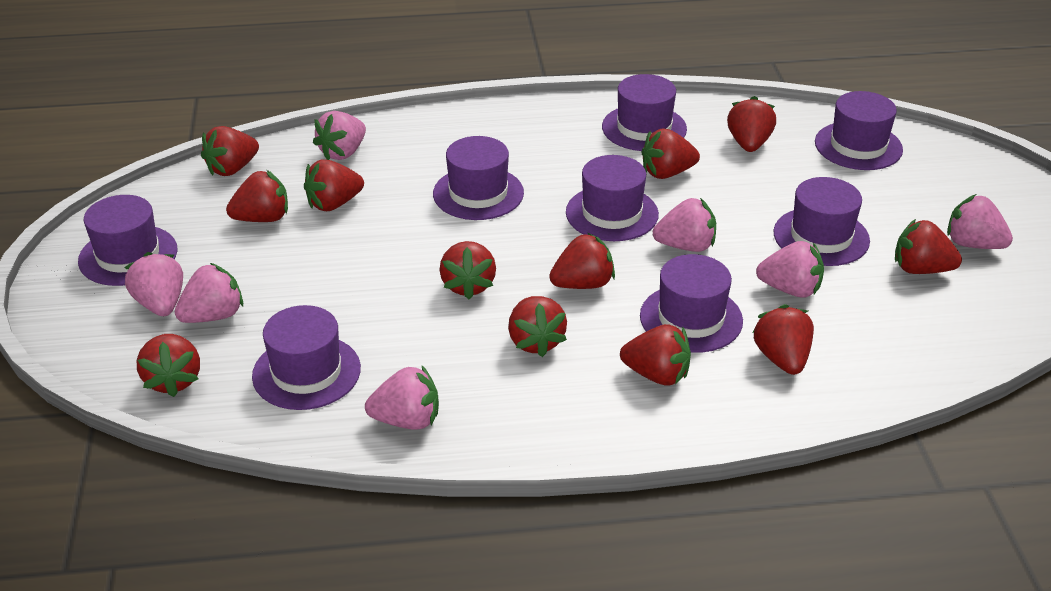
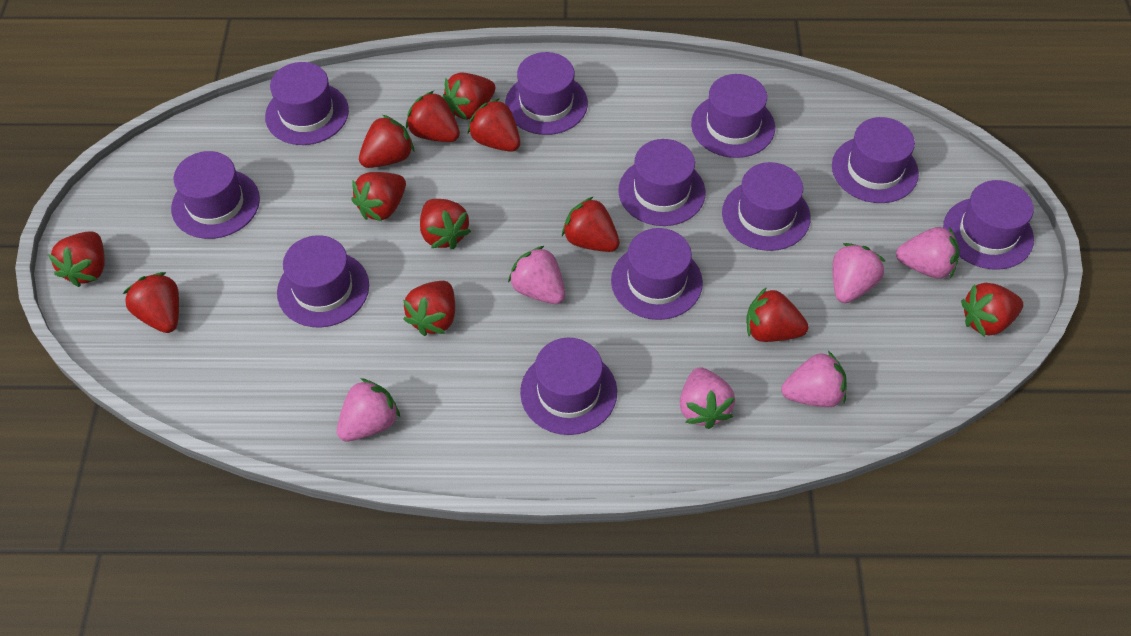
pink strawberry: 7 -> 6
purple hat: 8 -> 11

